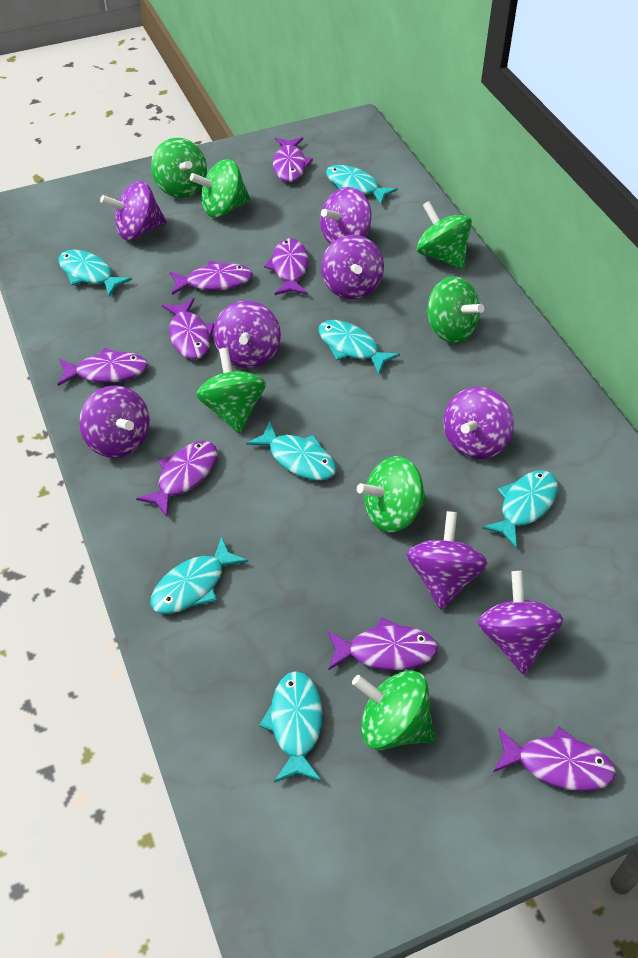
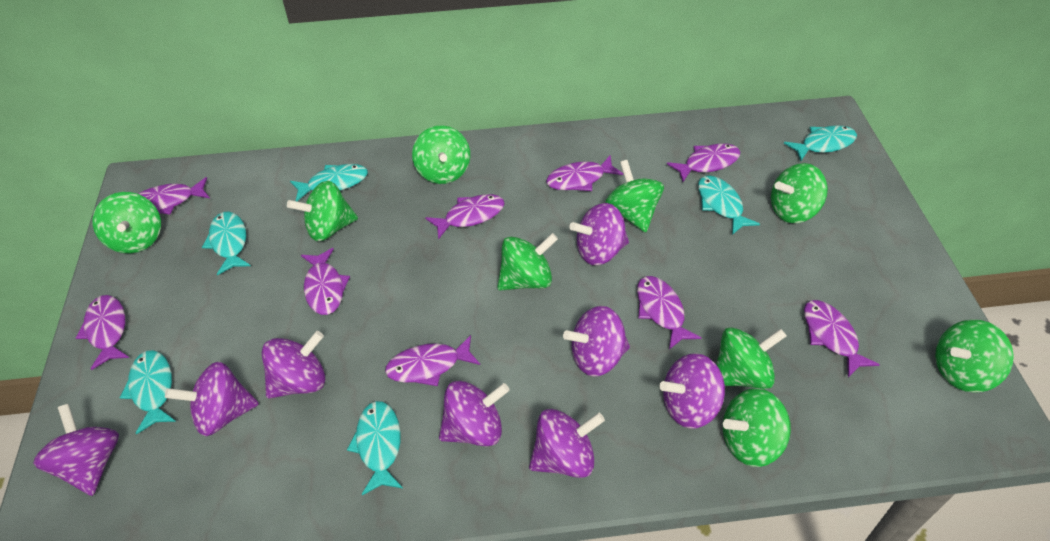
green spinning top: 7 -> 9
purple fish: 8 -> 9
turquoise fish: 7 -> 6

